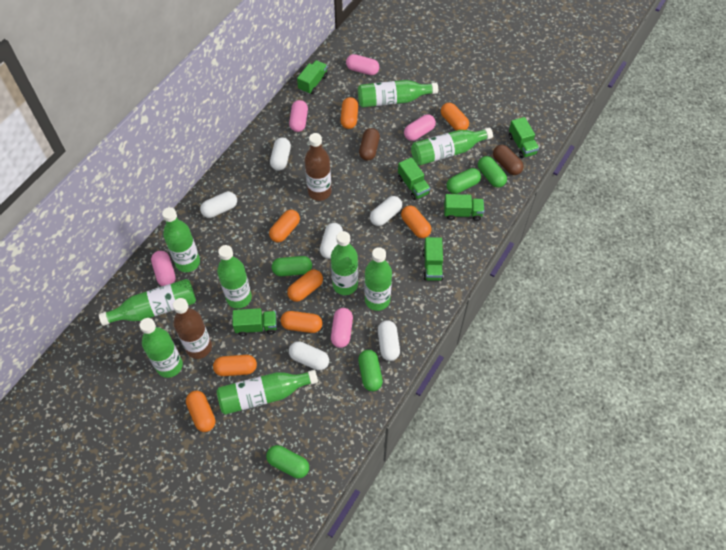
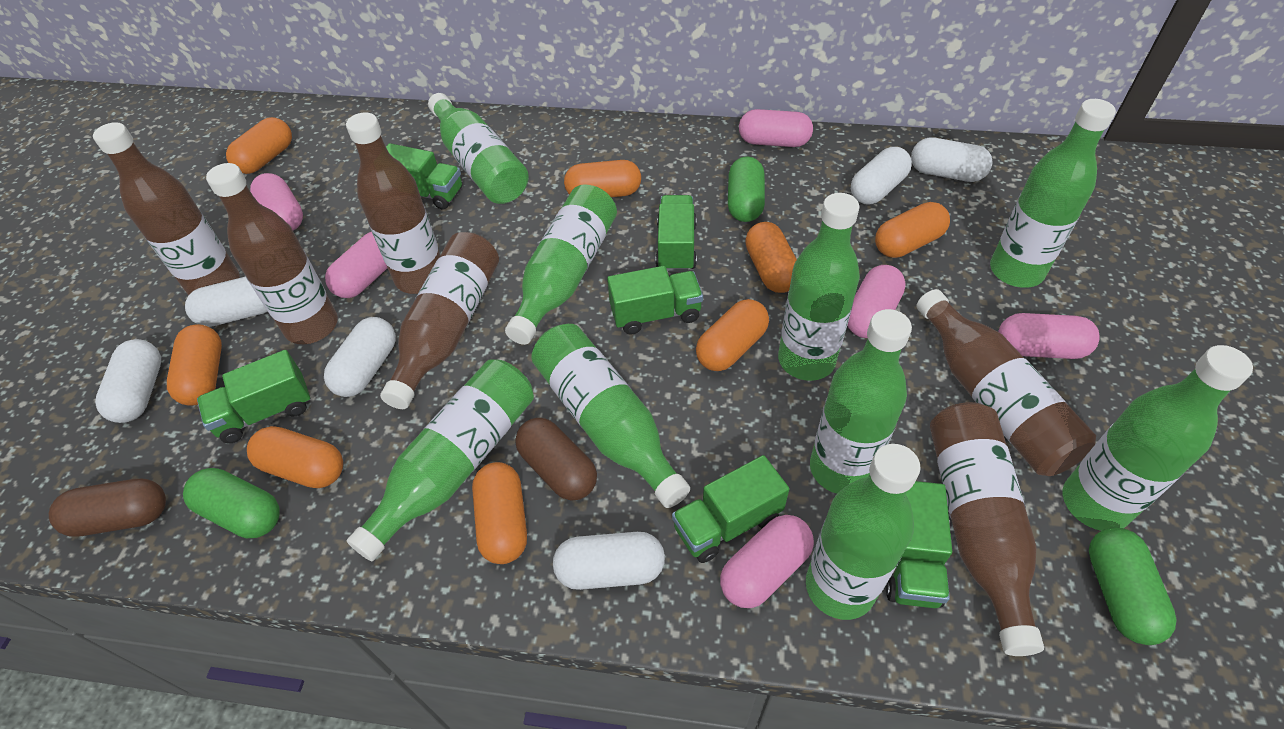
brown bottle: 2 -> 6
green capsule: 5 -> 3
pink capsule: 5 -> 6

